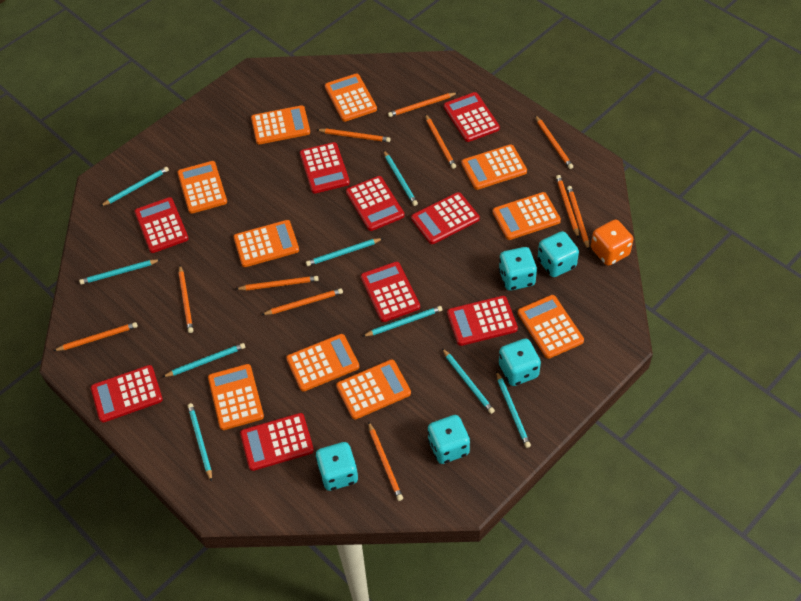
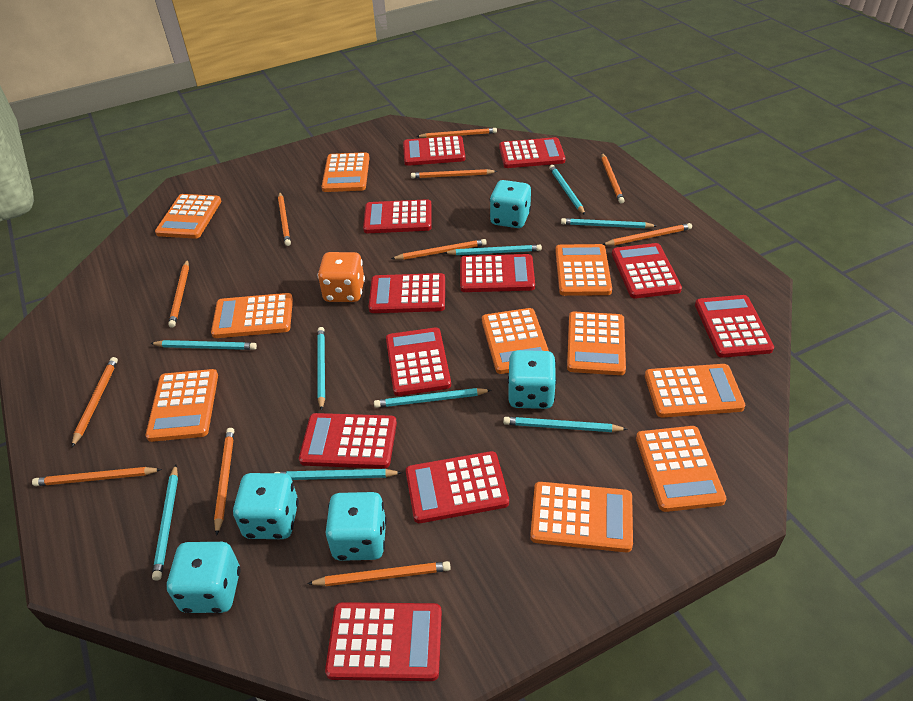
red calculator: 9 -> 11

